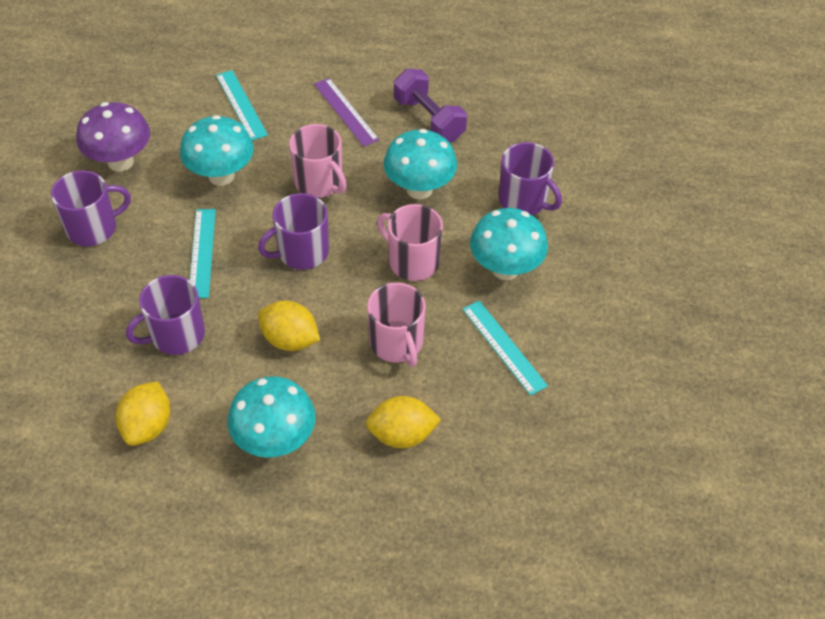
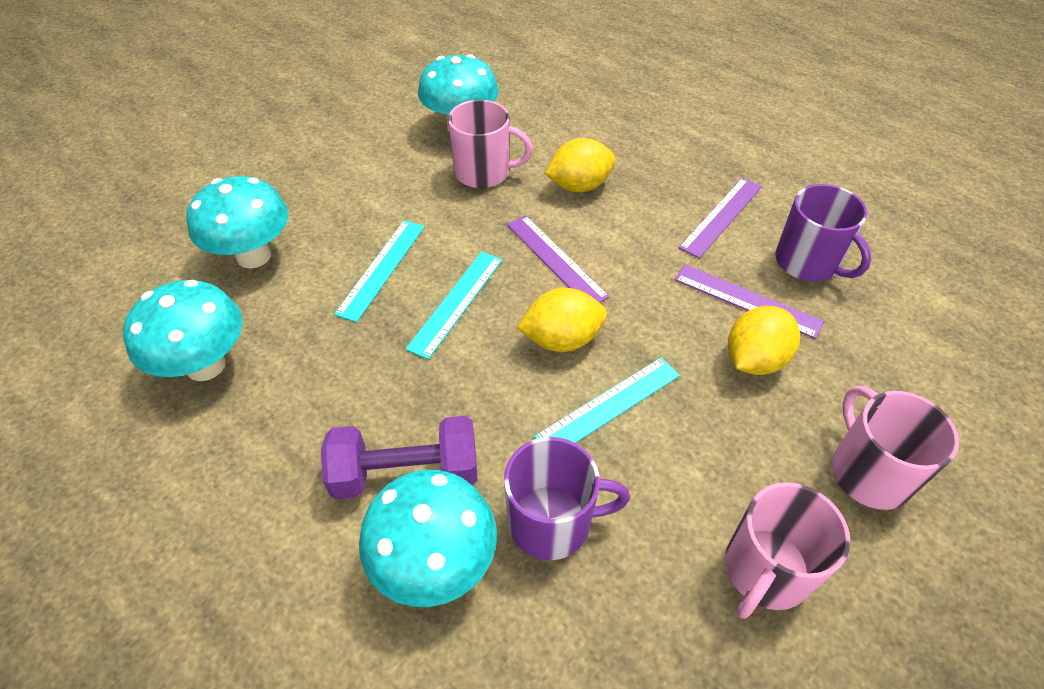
purple mug: 4 -> 2
purple mushroom: 1 -> 0
purple ruler: 1 -> 3

